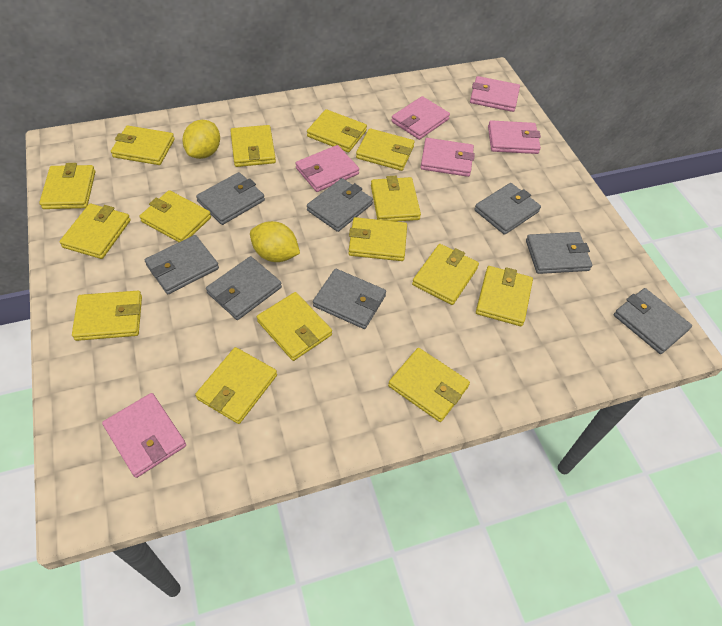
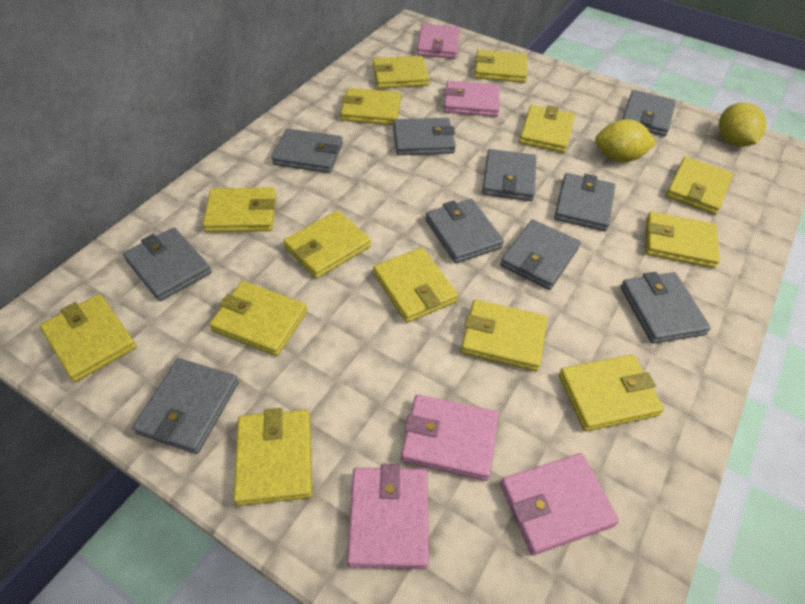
grey wallet: 8 -> 10
pink wallet: 6 -> 5
yellow wallet: 15 -> 14

